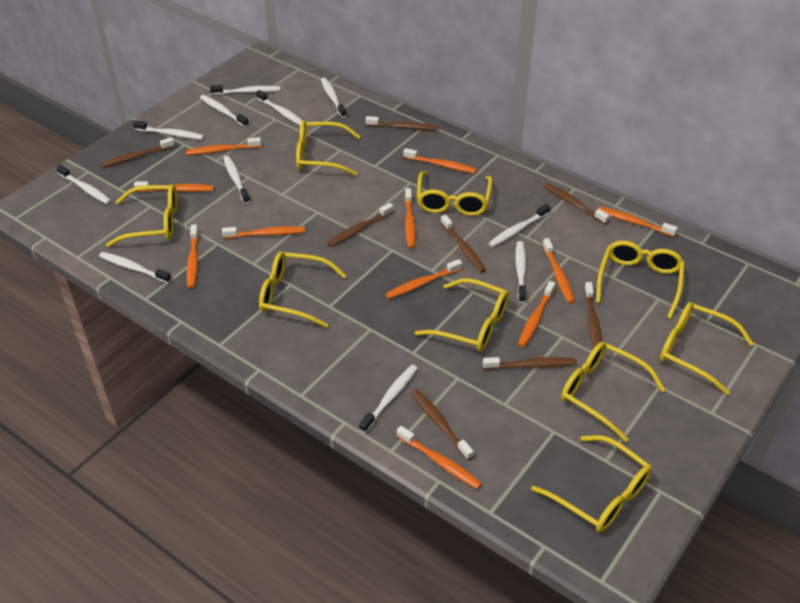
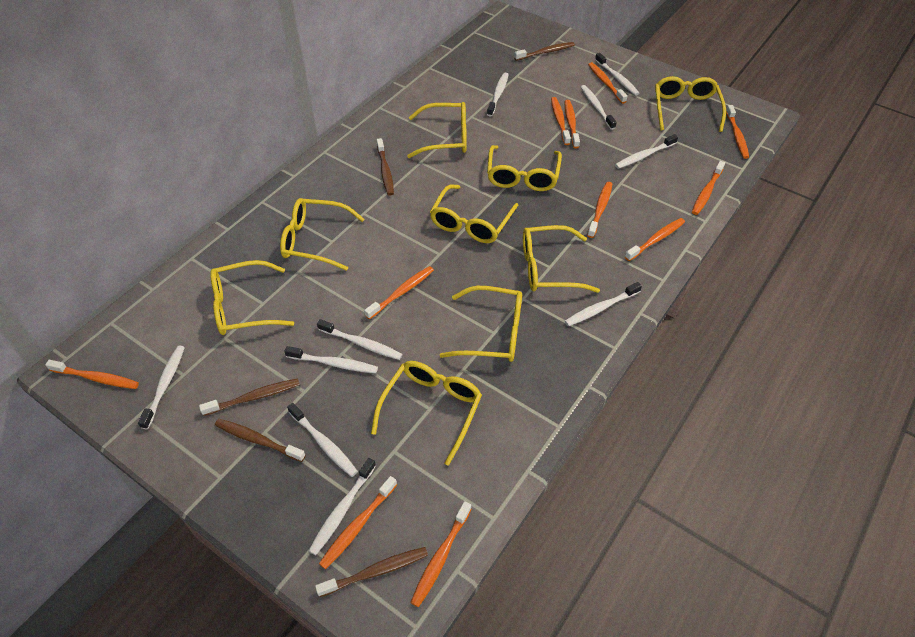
brown toothbrush: 8 -> 5
white toothbrush: 11 -> 10

